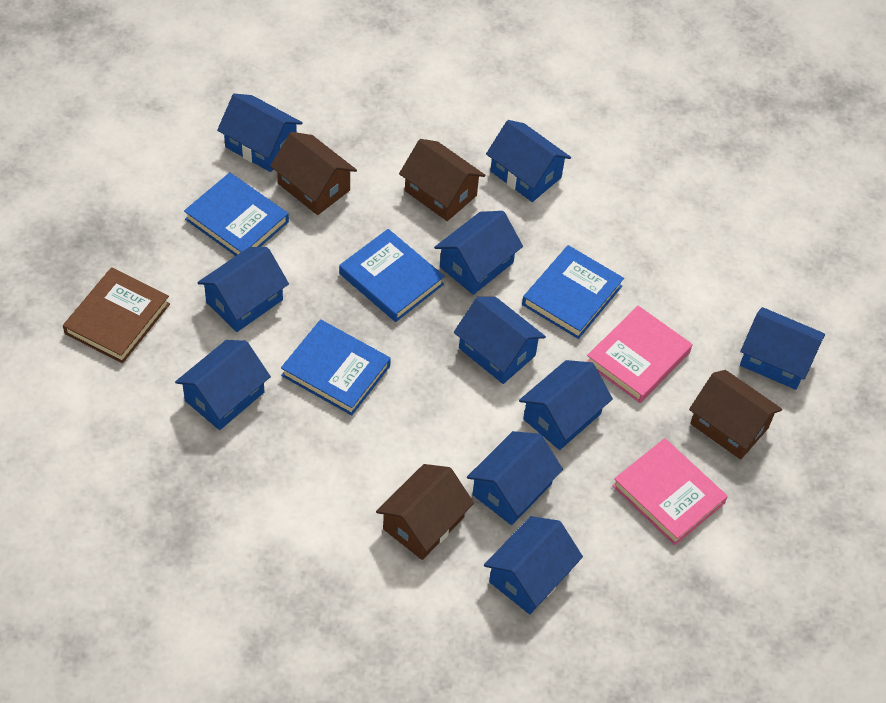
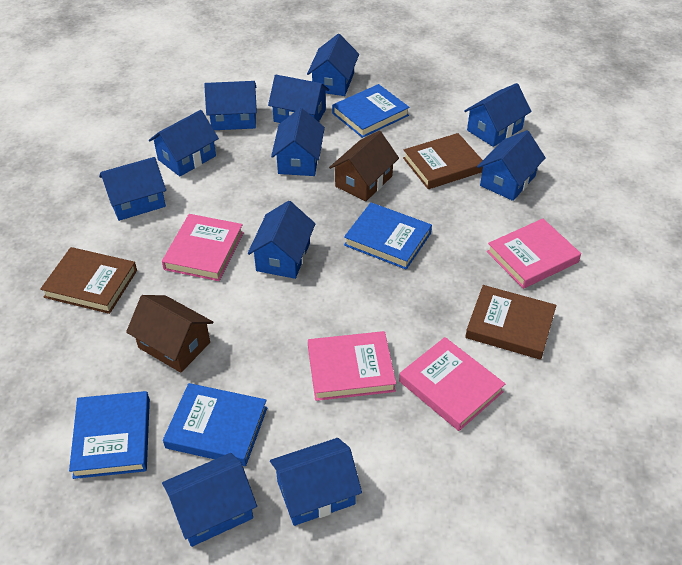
blue house: 10 -> 11
brown book: 1 -> 3
brown house: 4 -> 2
pink book: 2 -> 4

